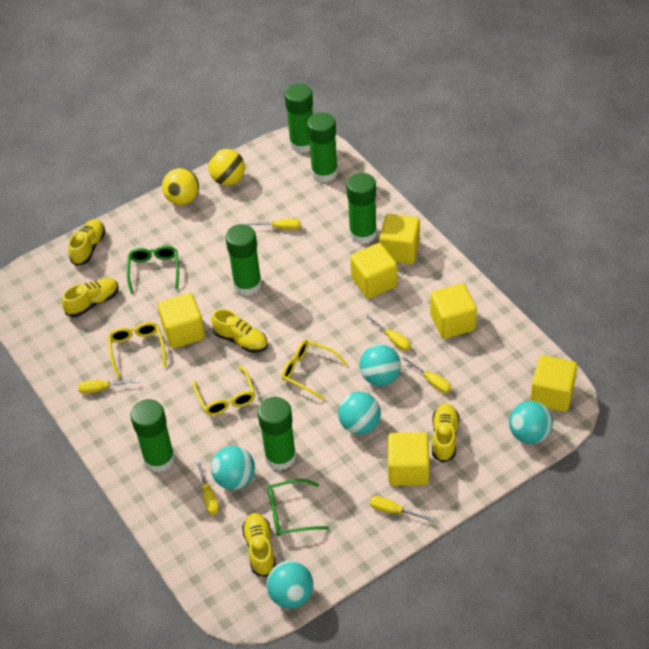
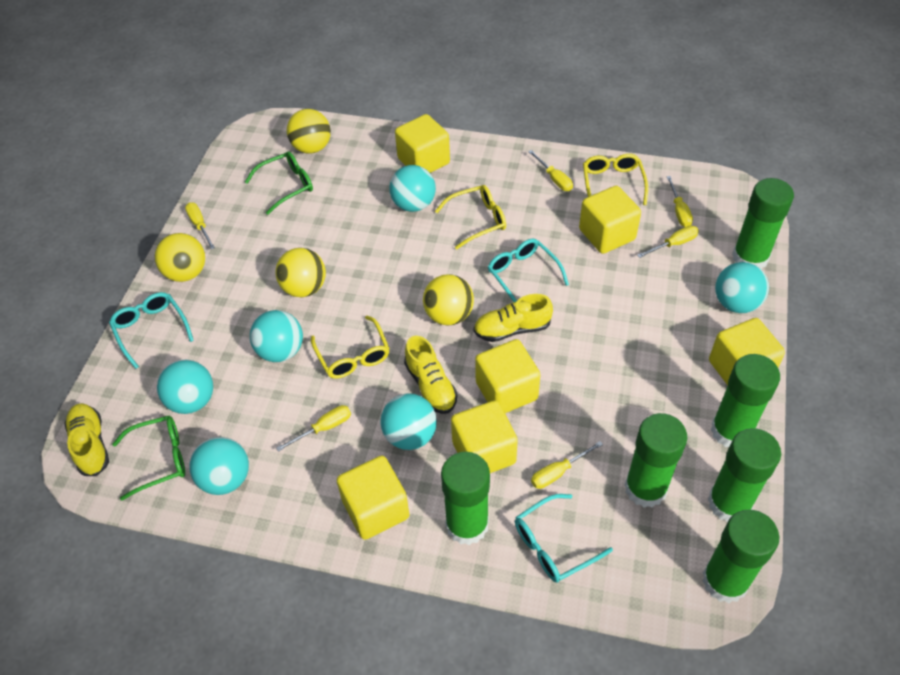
turquoise ball: 5 -> 6
turquoise glasses: 0 -> 3
yellow ball: 2 -> 4
yellow shoe: 5 -> 3

